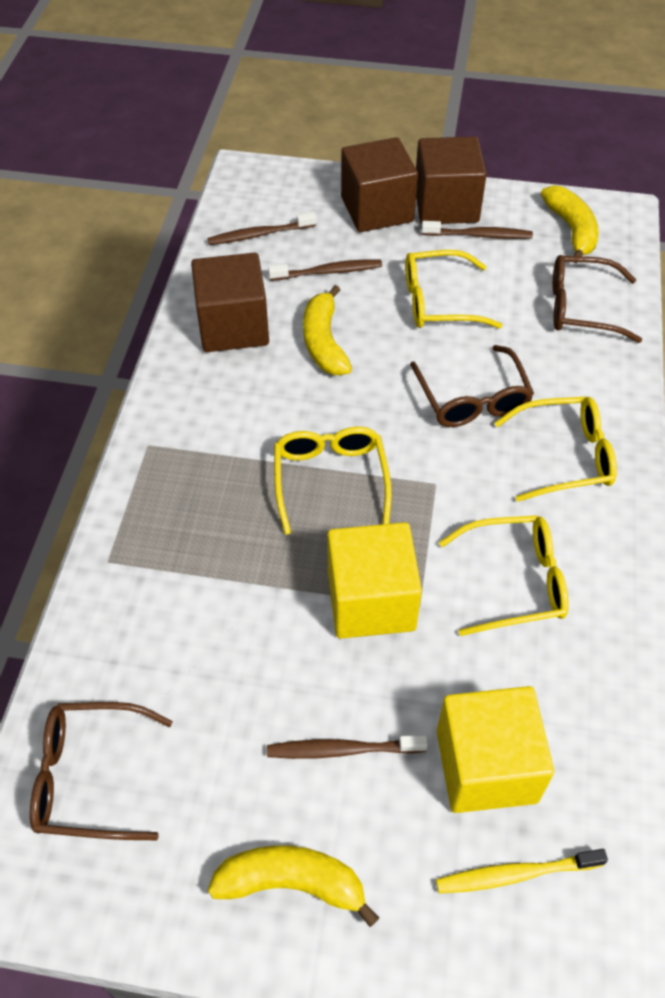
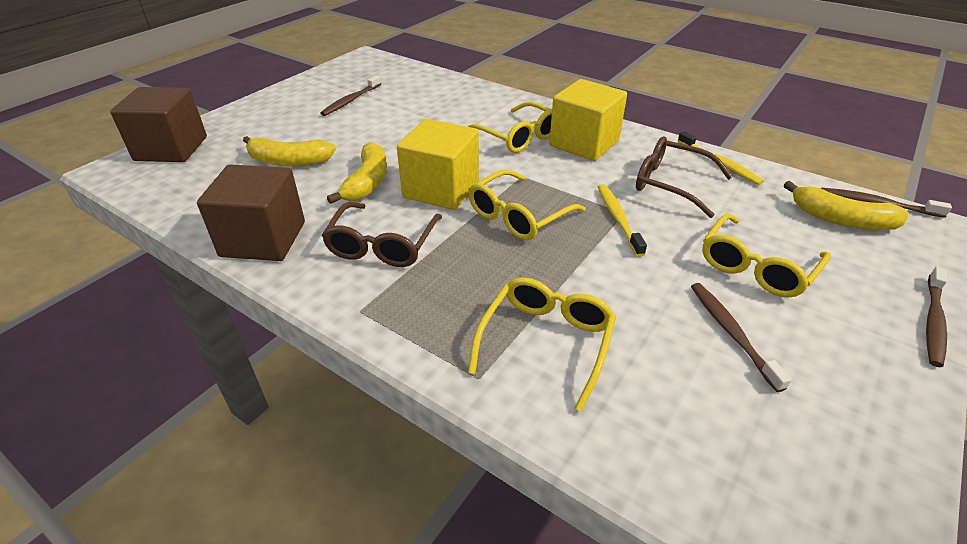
brown cube: 3 -> 2
brown glasses: 3 -> 2
yellow toothbrush: 1 -> 2

